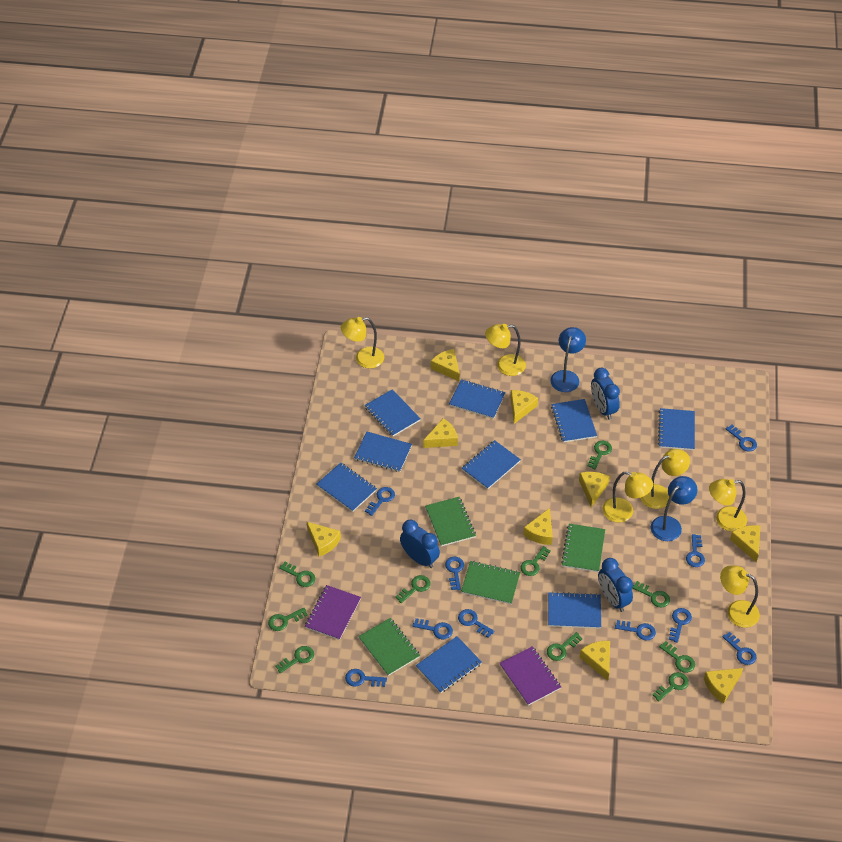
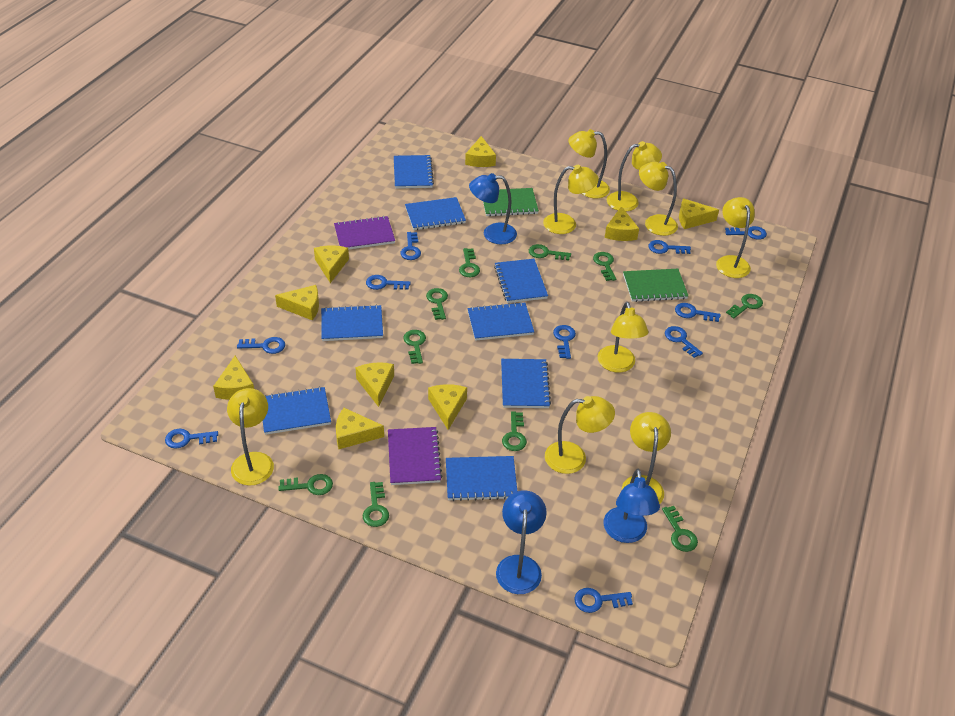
blue clock: 3 -> 0
blue lamp: 2 -> 3
blue notebook: 9 -> 8
green notebook: 4 -> 2
yellow lamp: 6 -> 9

